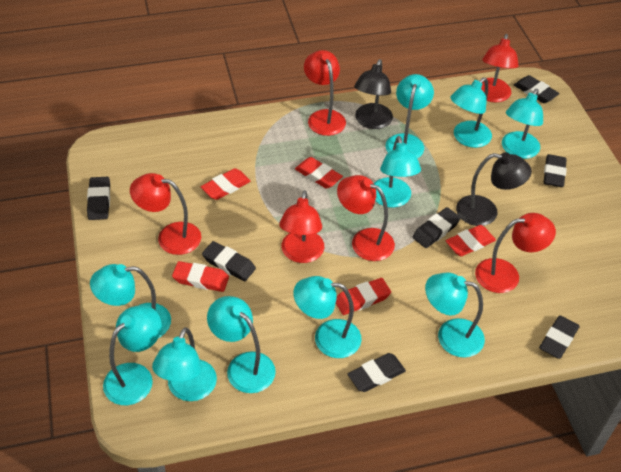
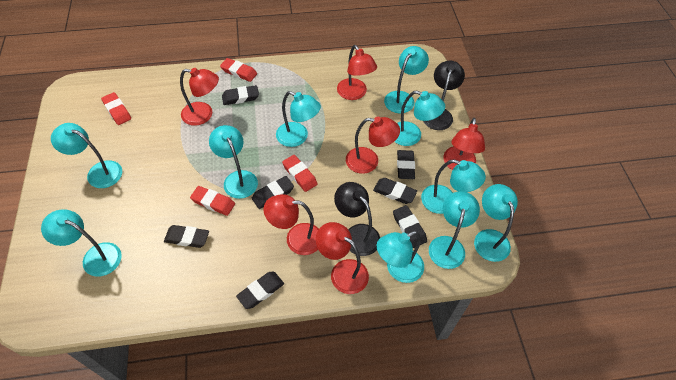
red eraser: 5 -> 4

